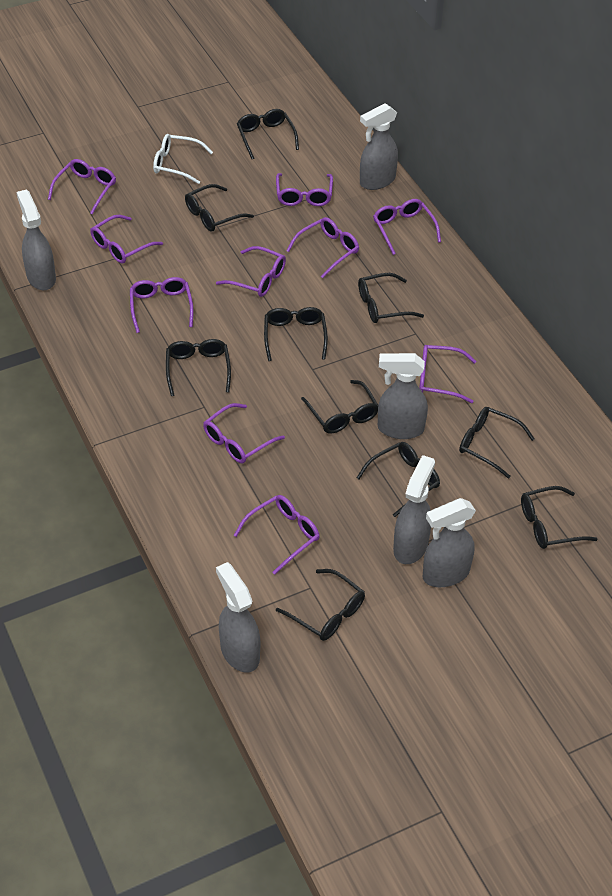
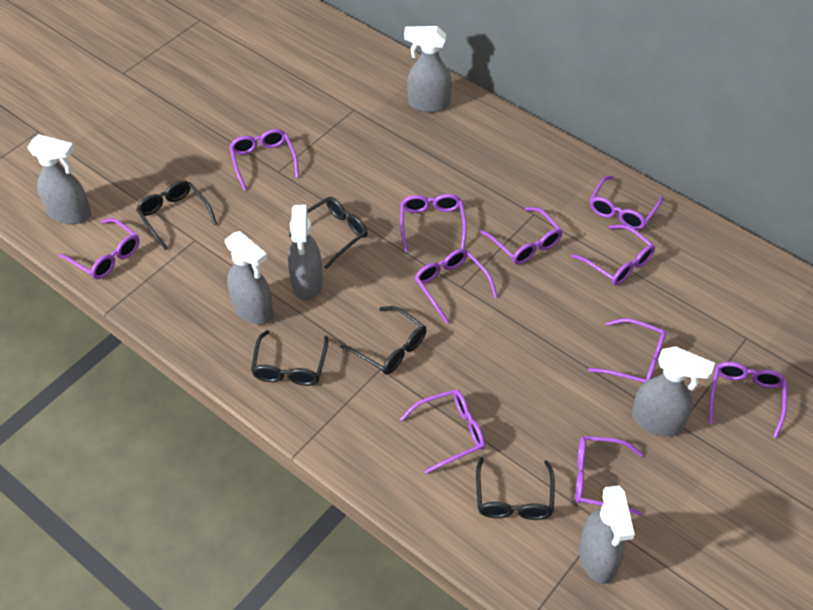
black glasses: 10 -> 5
purple glasses: 10 -> 11
white glasses: 1 -> 0

